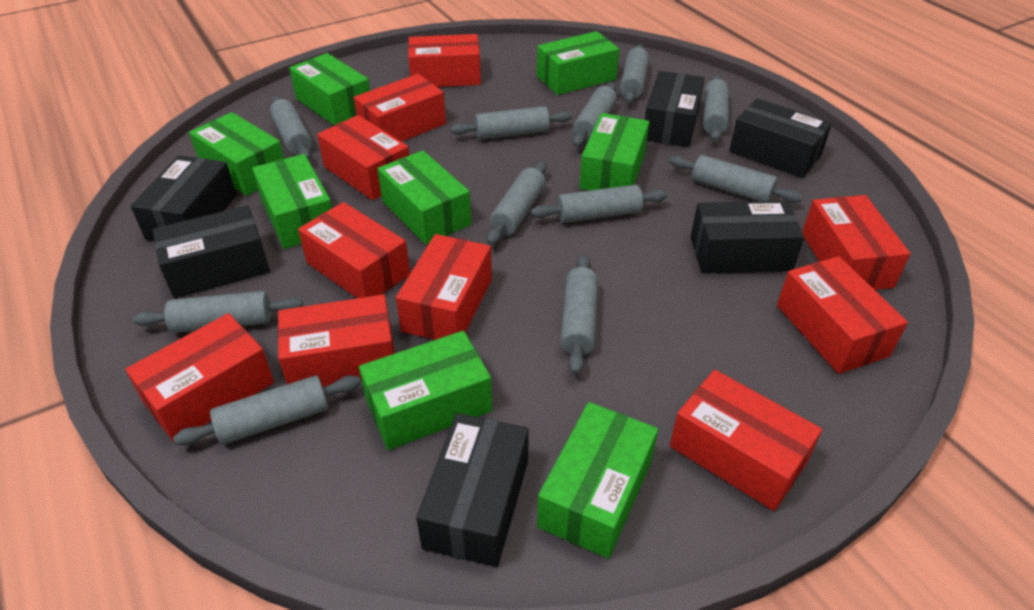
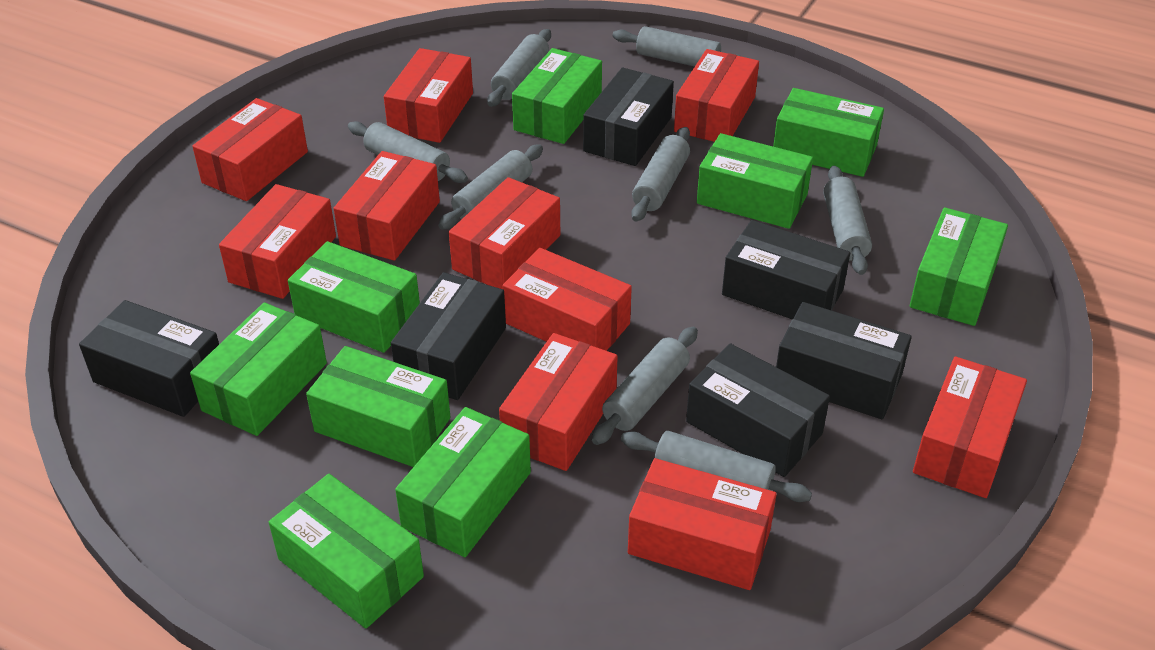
green box: 8 -> 9
grey rolling pin: 11 -> 8

